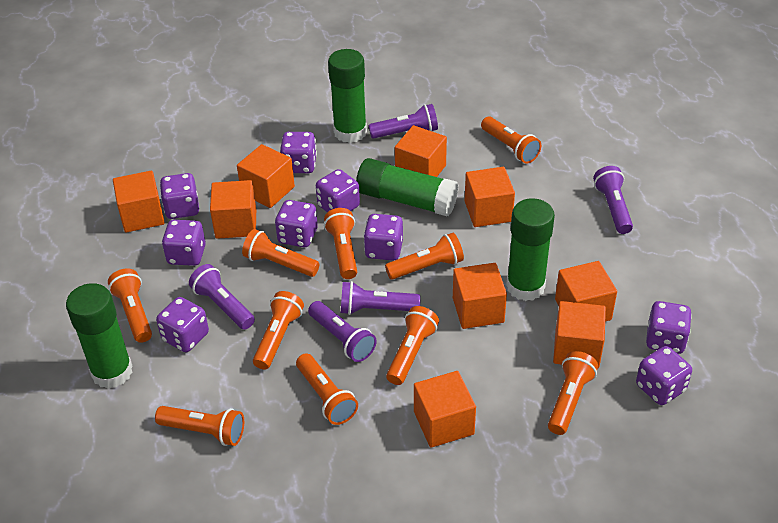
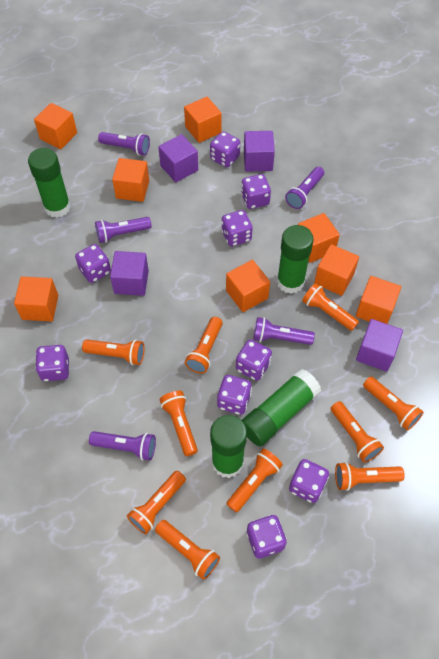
orange cube: 9 -> 8
purple cube: 0 -> 4

